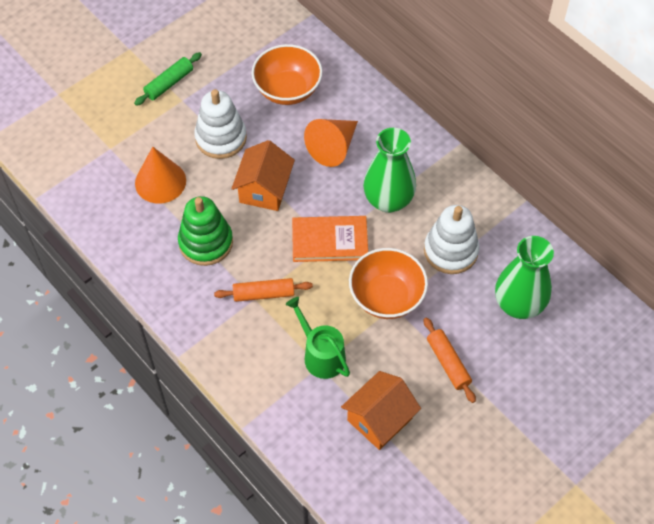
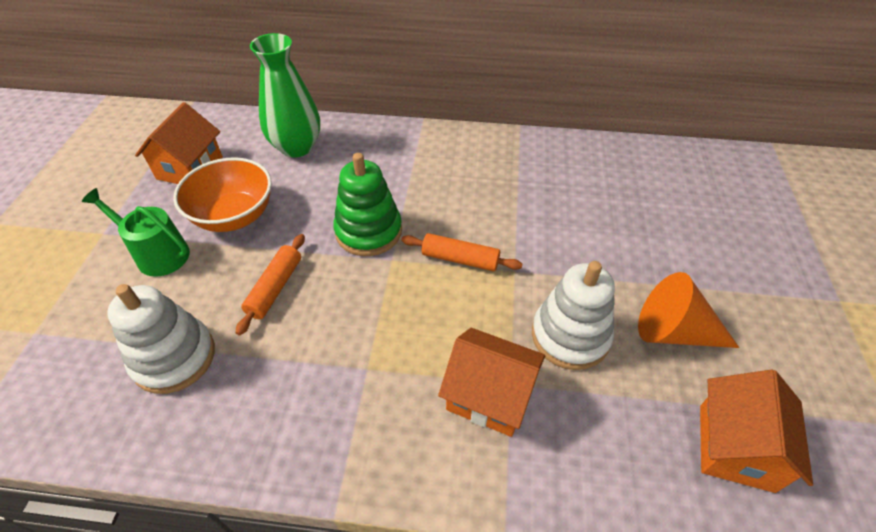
green rolling pin: 1 -> 0
green vase: 2 -> 1
orange book: 1 -> 0
orange bowl: 2 -> 1
orange cone: 2 -> 1
orange house: 2 -> 3

